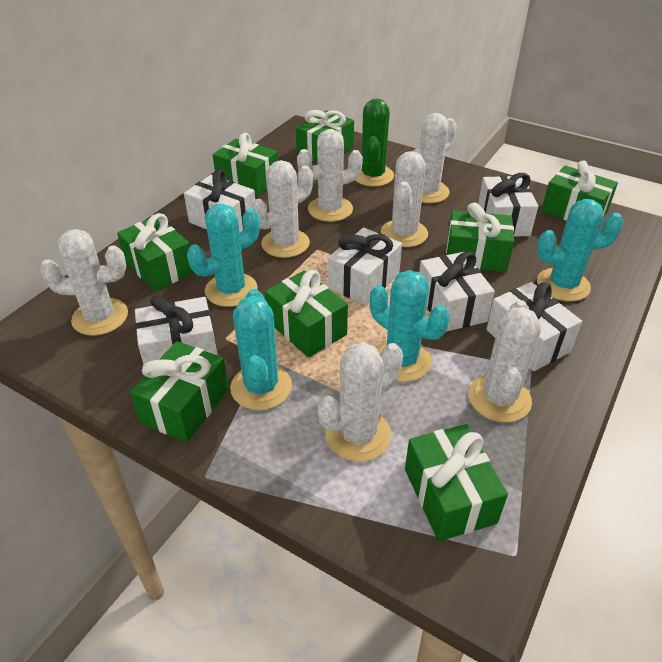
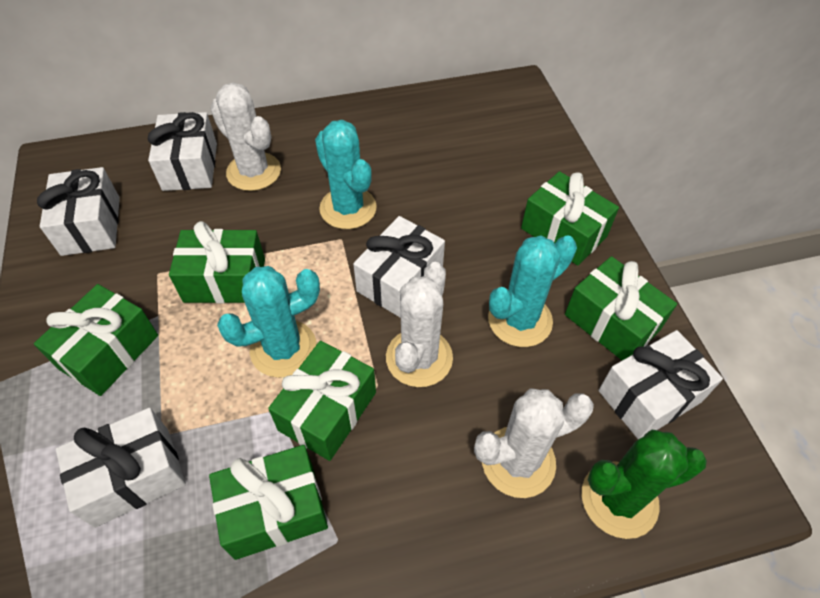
green gift: 8 -> 6
turquoise cactus: 4 -> 3
white cactus: 7 -> 3
white gift: 6 -> 5

